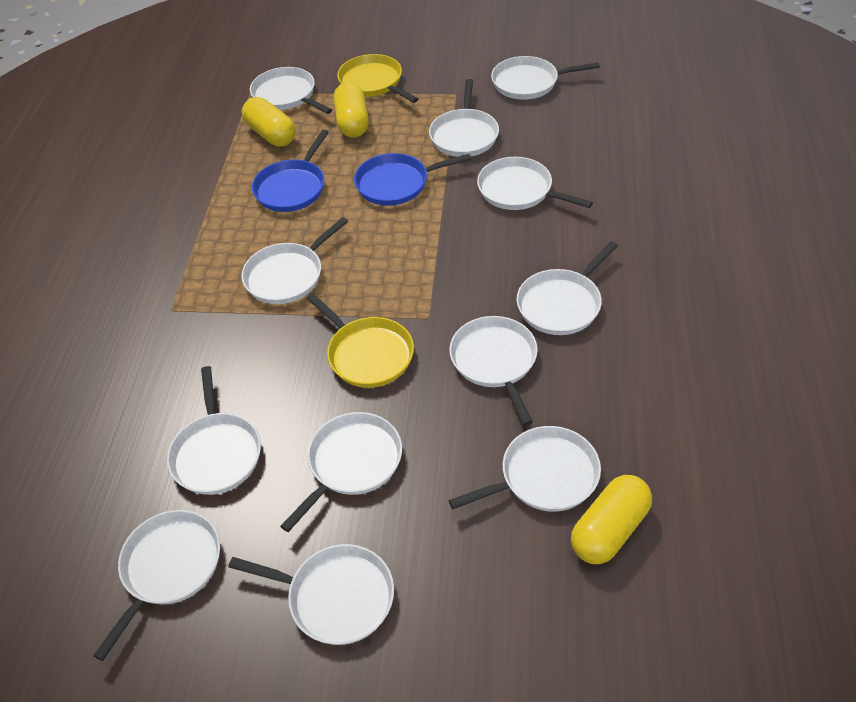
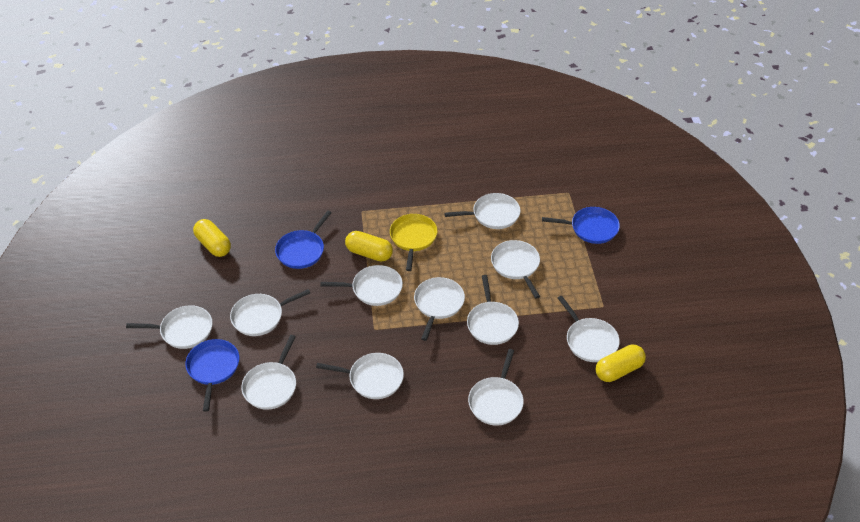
blue pan: 2 -> 3
white pan: 12 -> 11
yellow pan: 2 -> 1

